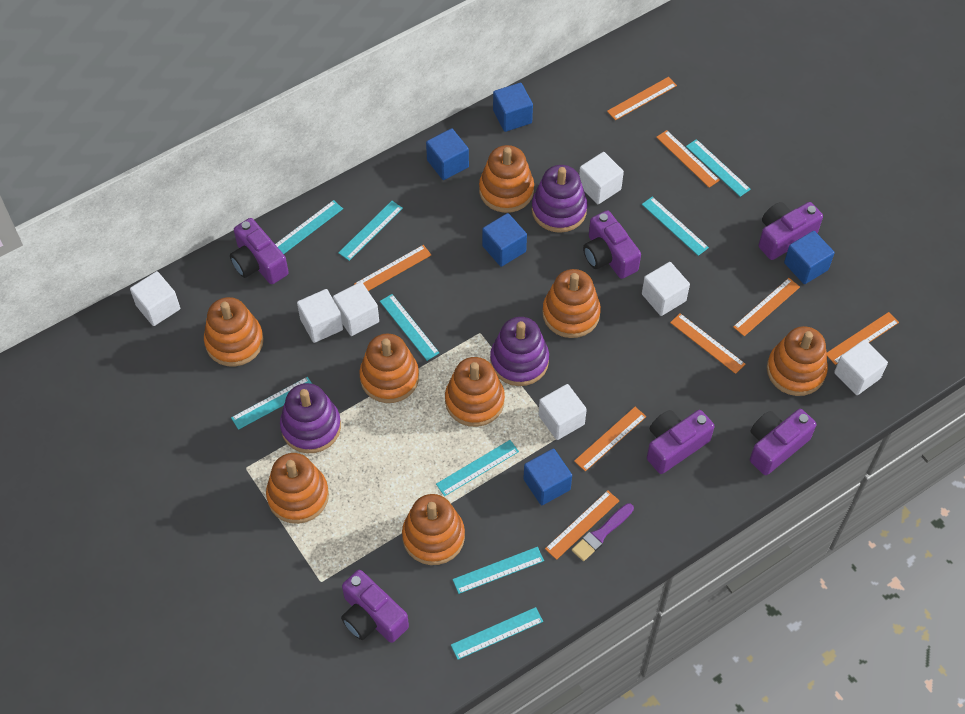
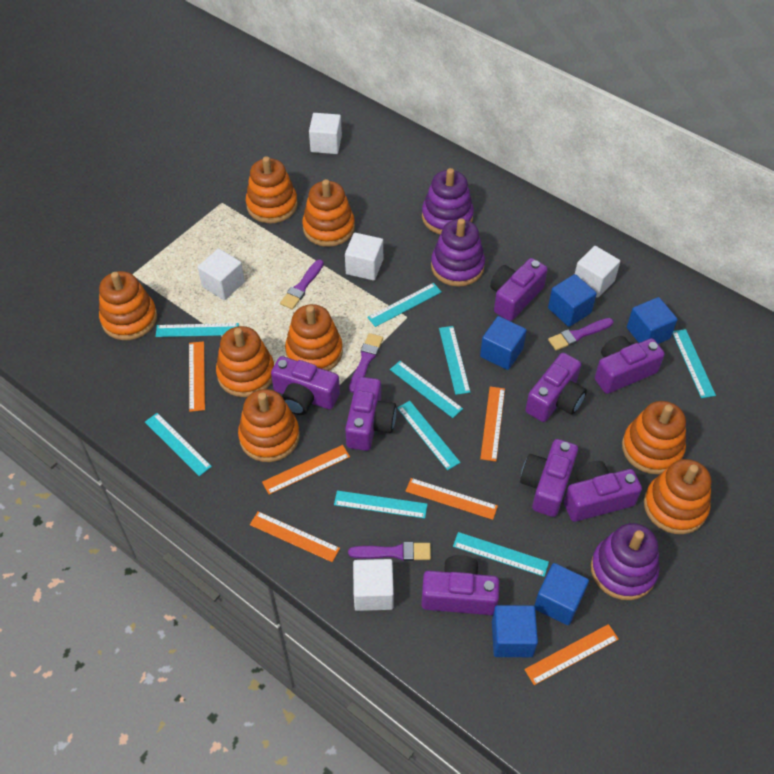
orange ruler: 8 -> 6
purple brush: 1 -> 4
purple camera: 6 -> 8
white cube: 7 -> 5

